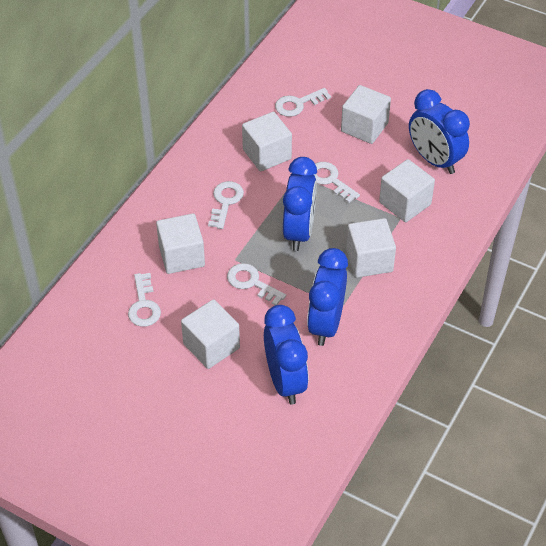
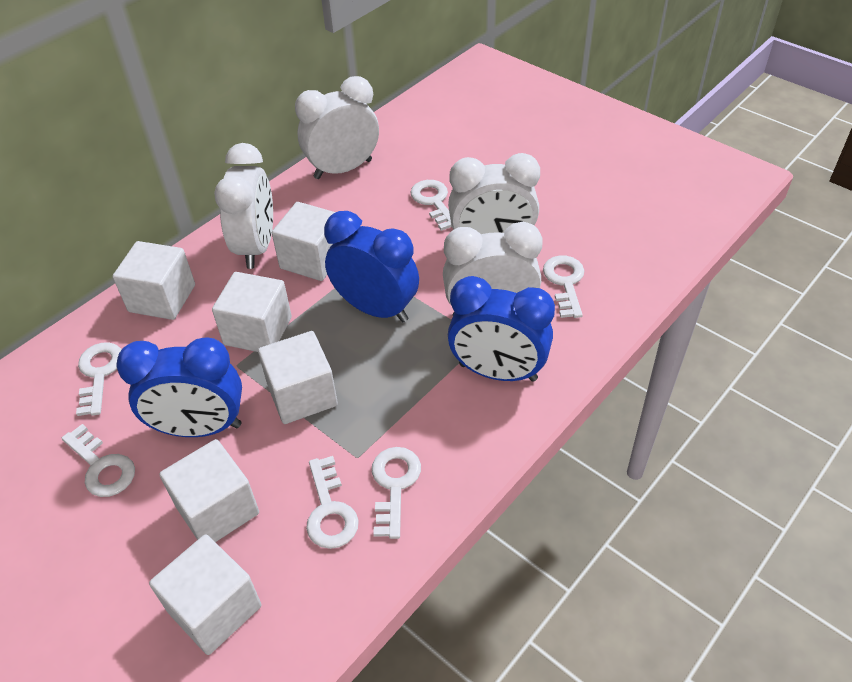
blue clock: 4 -> 3
white clock: 0 -> 4
white key: 5 -> 6

